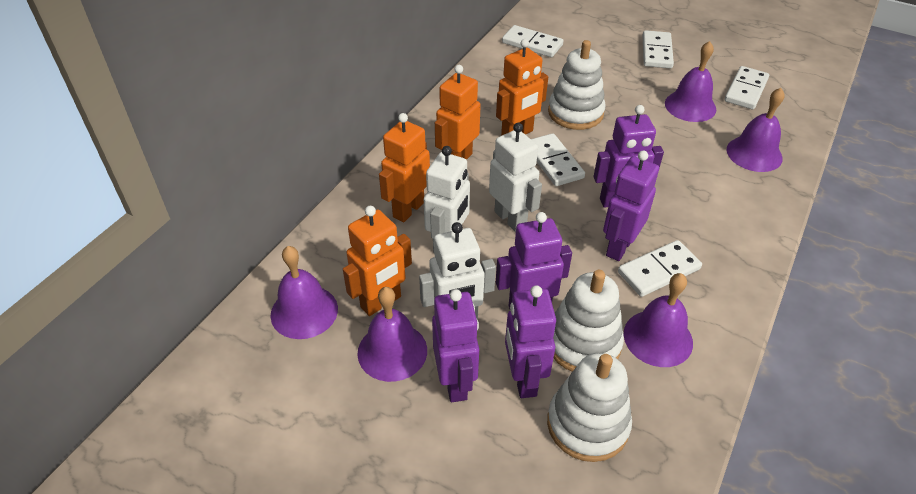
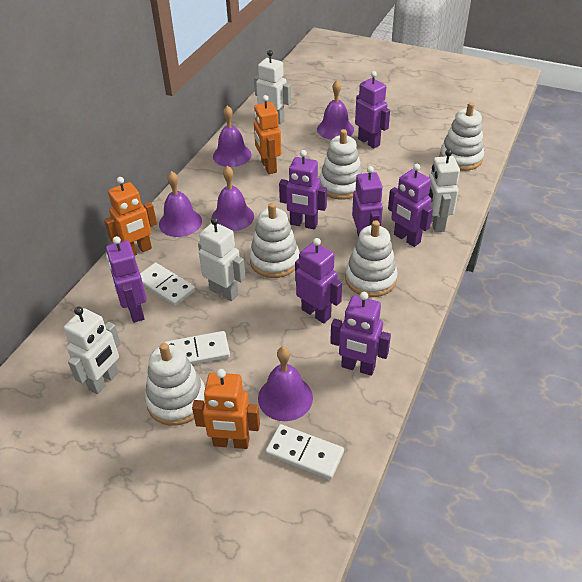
orange robot: 4 -> 3
purple robot: 5 -> 7
white domino: 5 -> 3
white robot: 3 -> 4
white stacking toy: 3 -> 5

